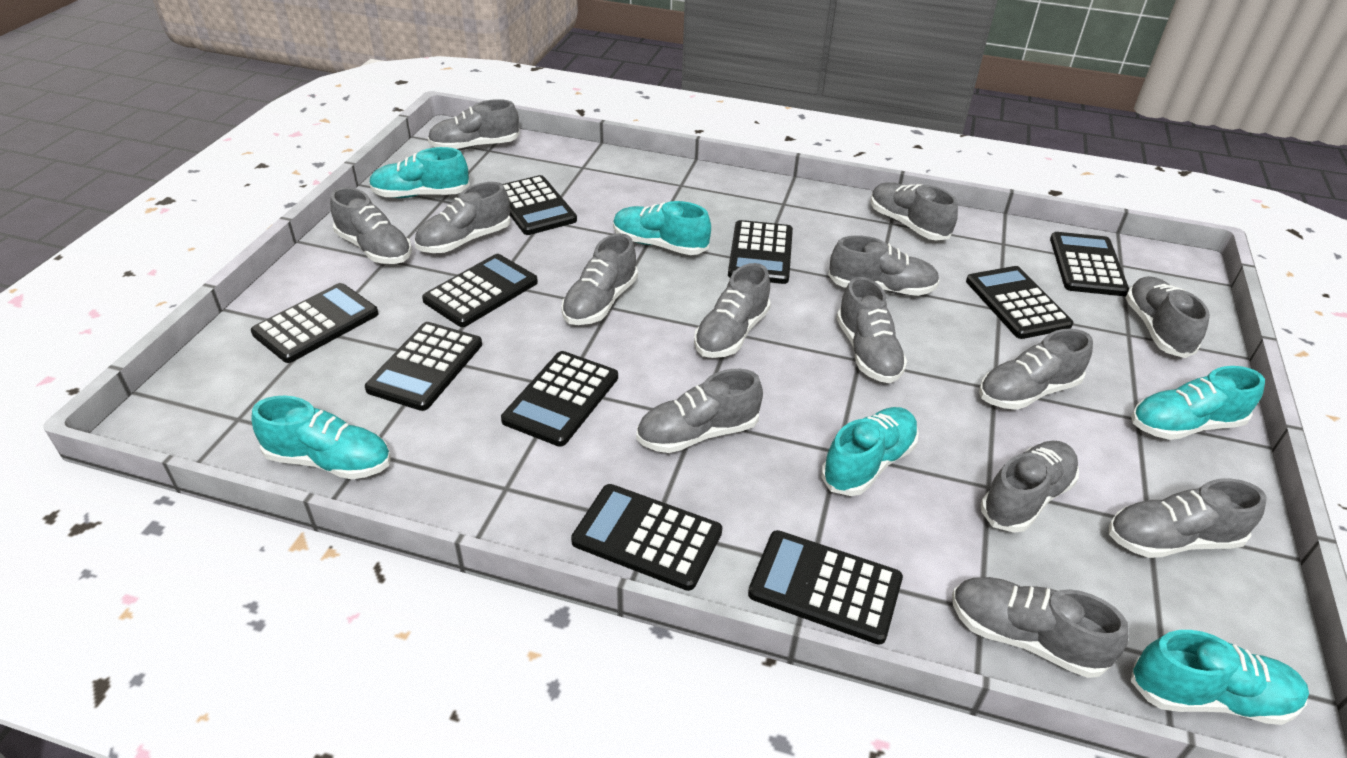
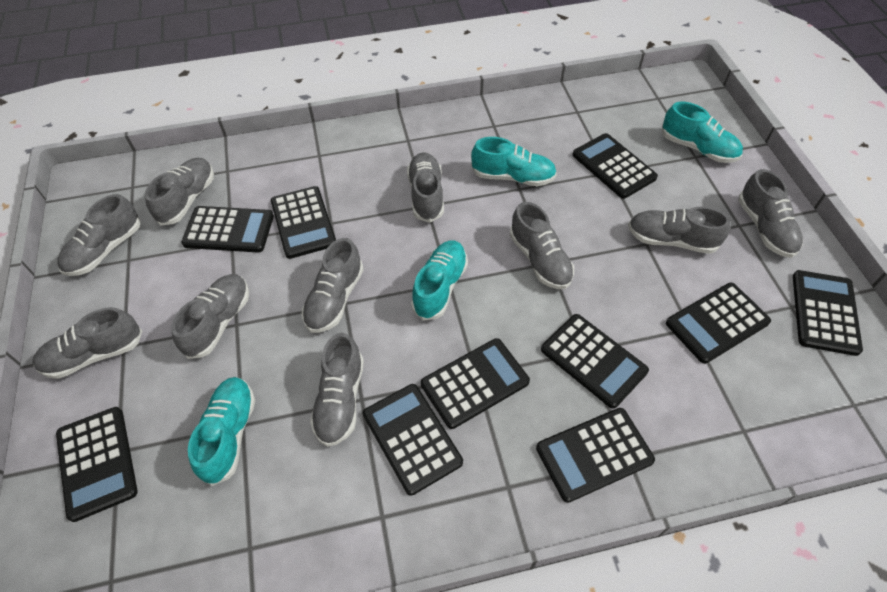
grey shoe: 14 -> 10
turquoise shoe: 6 -> 4

